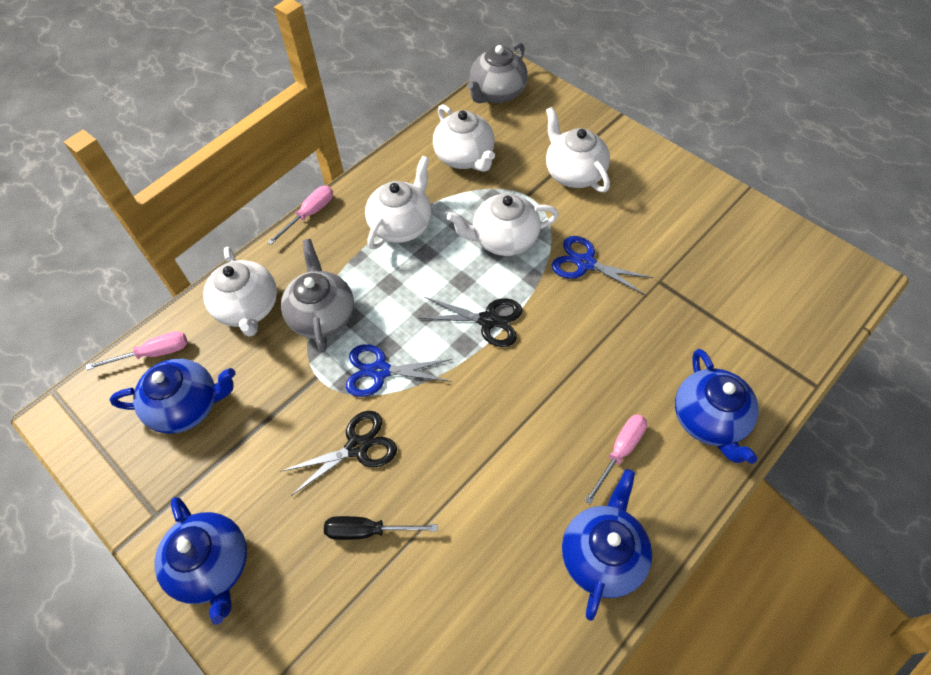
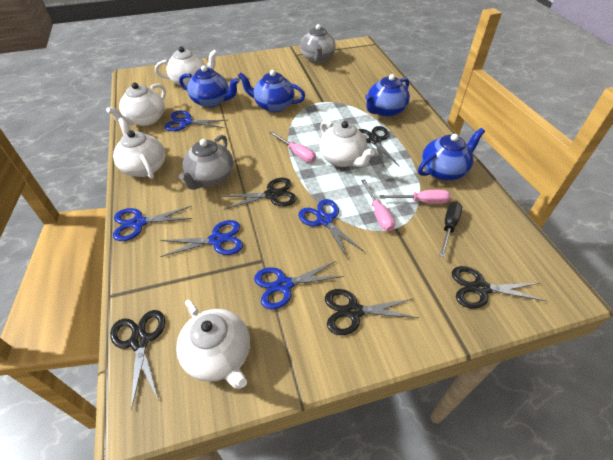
black scissors: 2 -> 5
blue scissors: 2 -> 5

